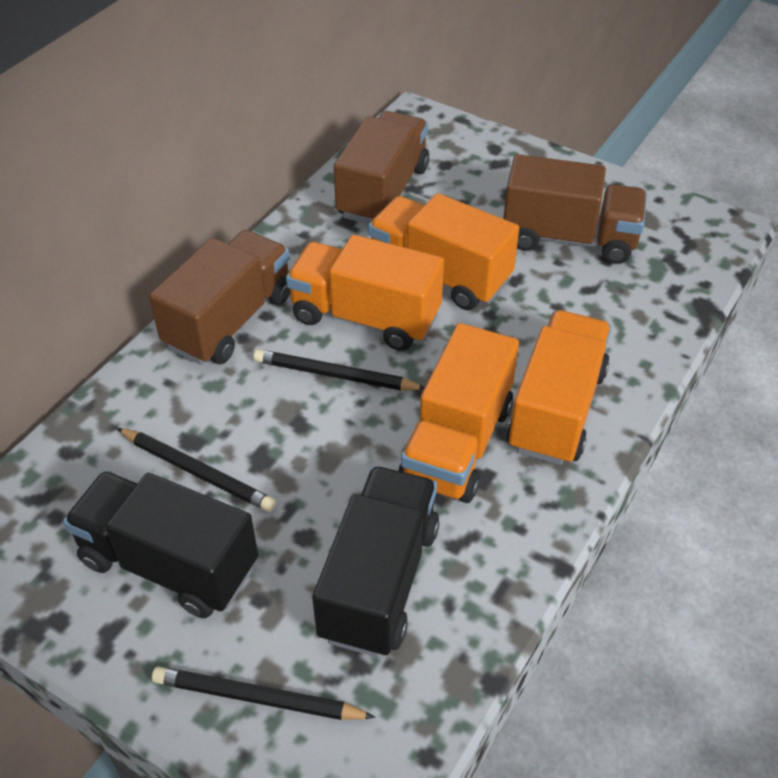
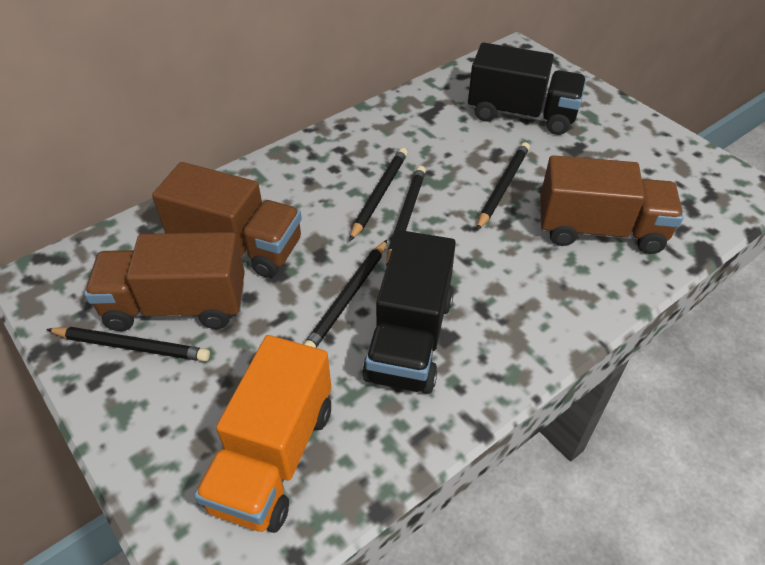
black pencil: 3 -> 5
orange truck: 4 -> 1

